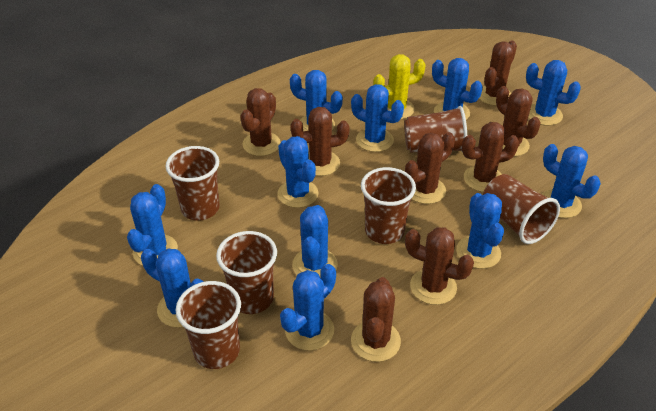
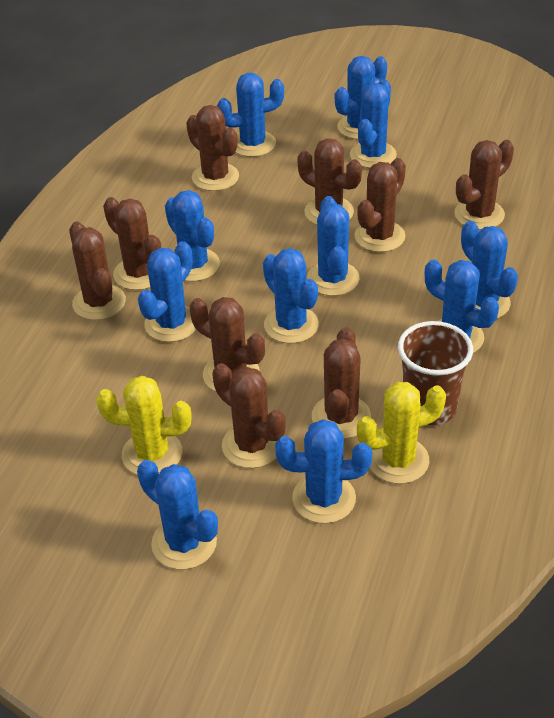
brown cactus: 8 -> 9
brown cup: 6 -> 1
yellow cactus: 1 -> 2

